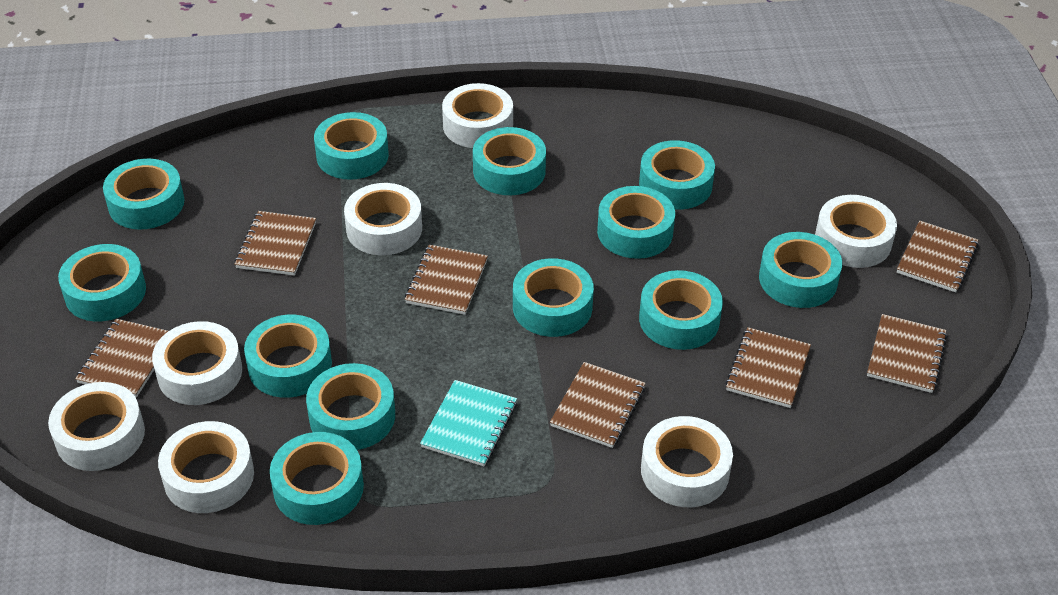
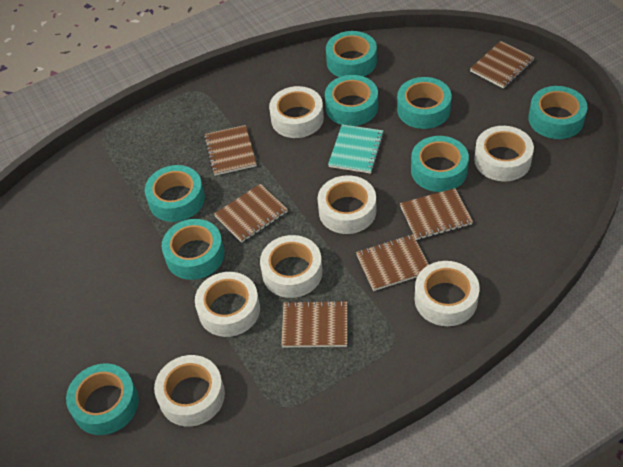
brown notebook: 7 -> 6
turquoise tape: 12 -> 8

